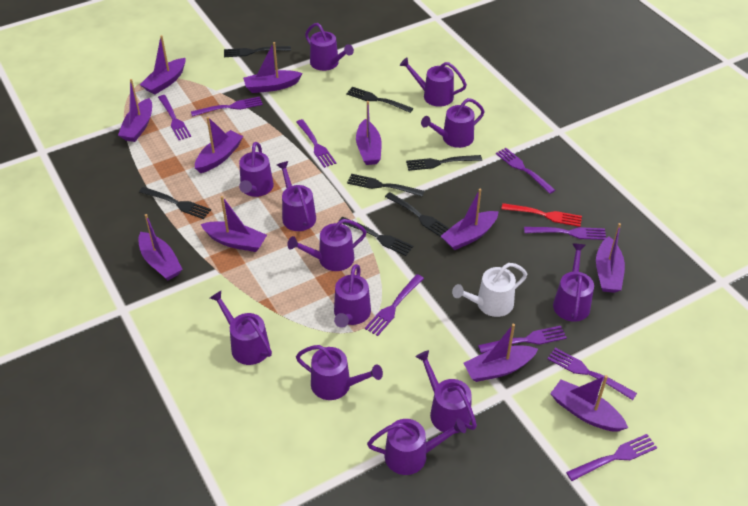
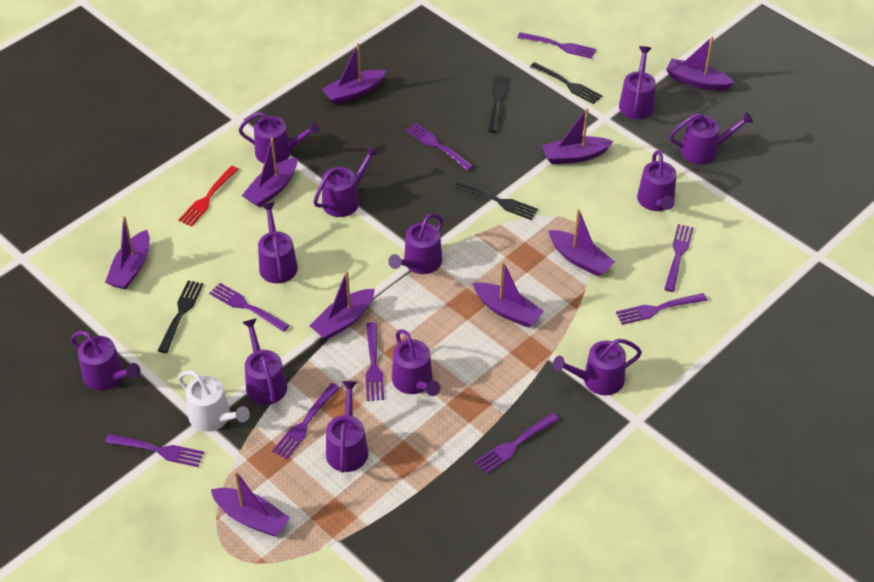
black fork: 7 -> 4
purple boat: 11 -> 9

